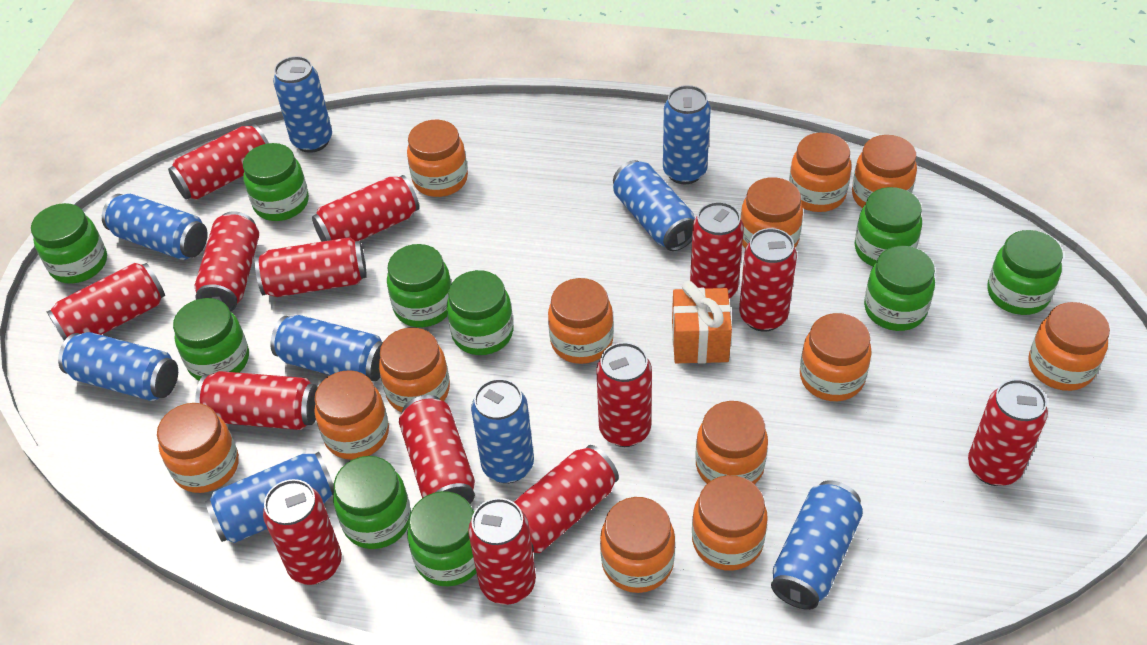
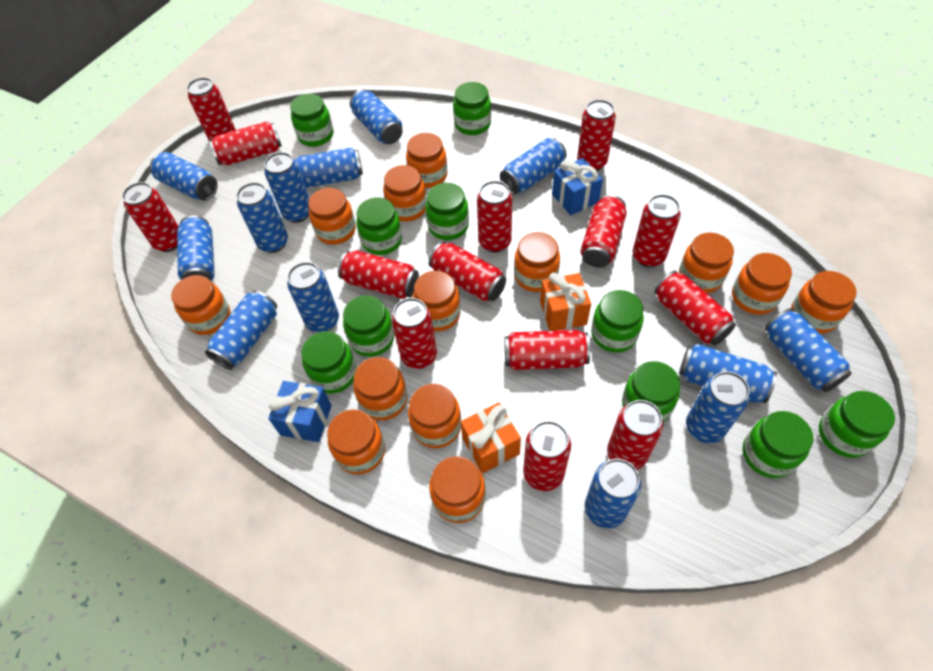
blue can: 9 -> 13
blue gift: 0 -> 2
orange gift: 1 -> 2

